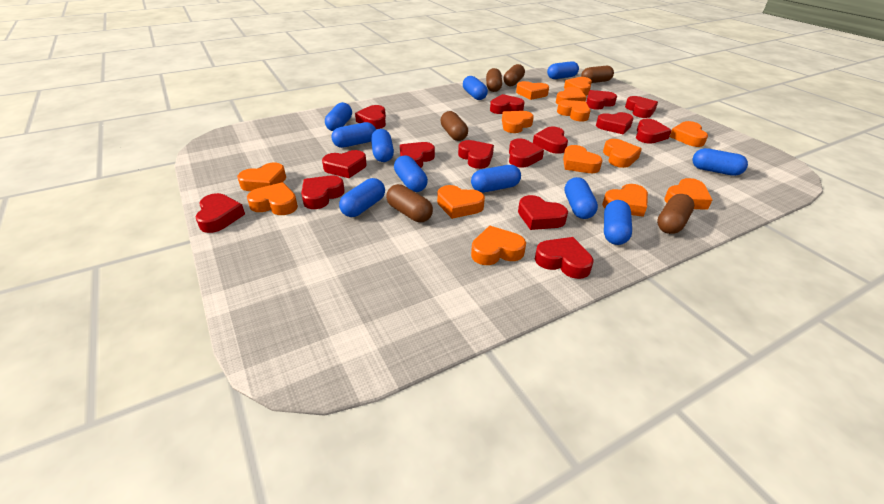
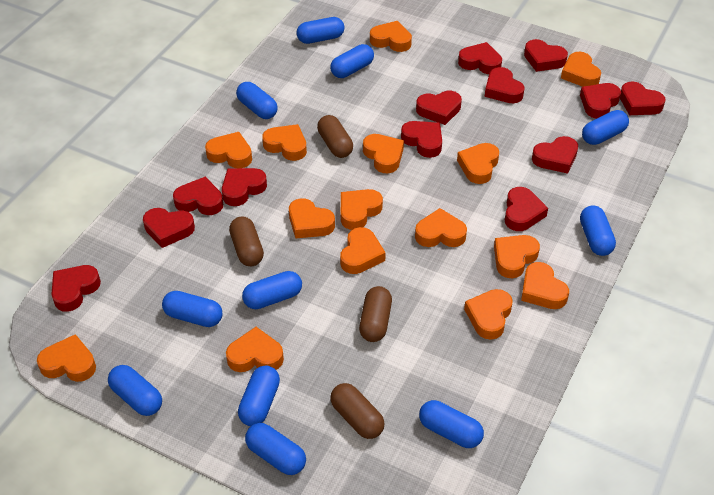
brown capsule: 6 -> 4
orange heart: 14 -> 15
red heart: 15 -> 13

